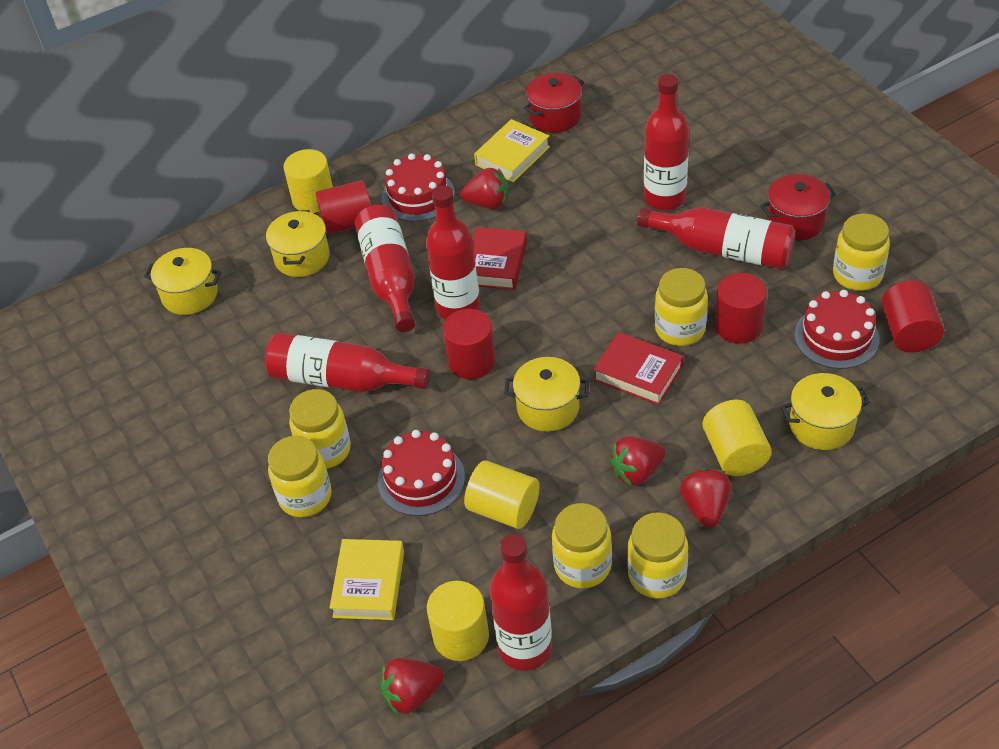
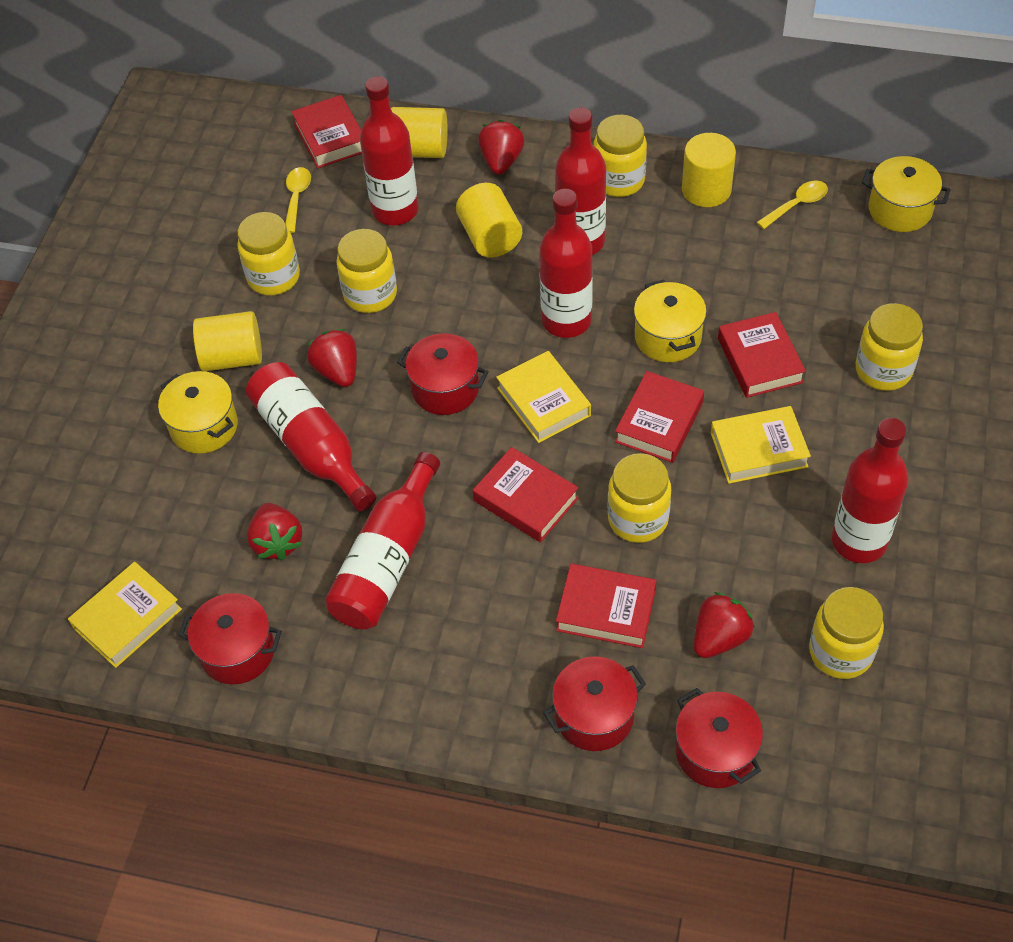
red book: 2 -> 5
red cake: 3 -> 0
red cylinder: 4 -> 0
red pot: 2 -> 4
yellow book: 2 -> 3
yellow pot: 4 -> 3
yellow spoon: 0 -> 2

